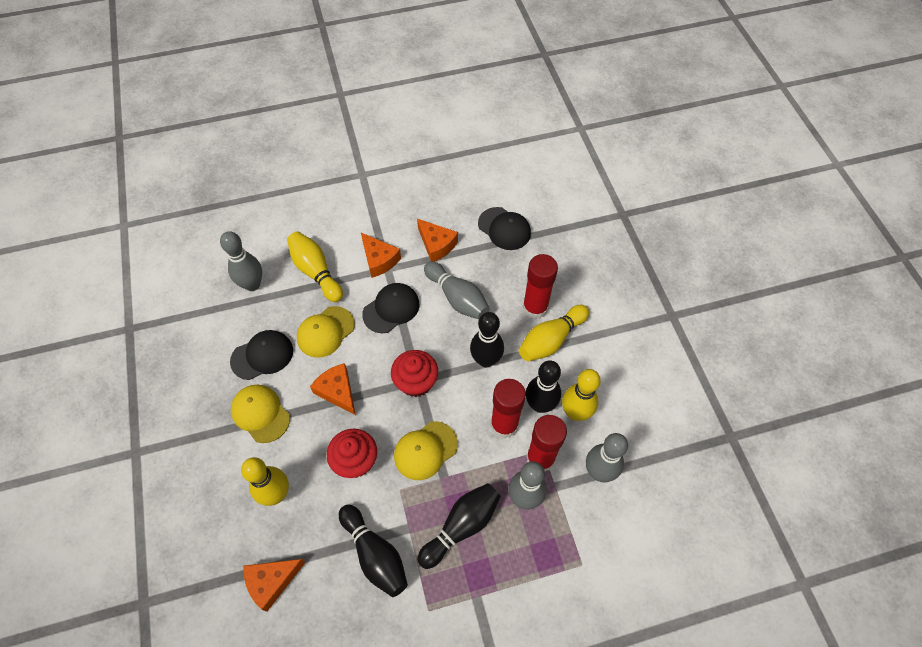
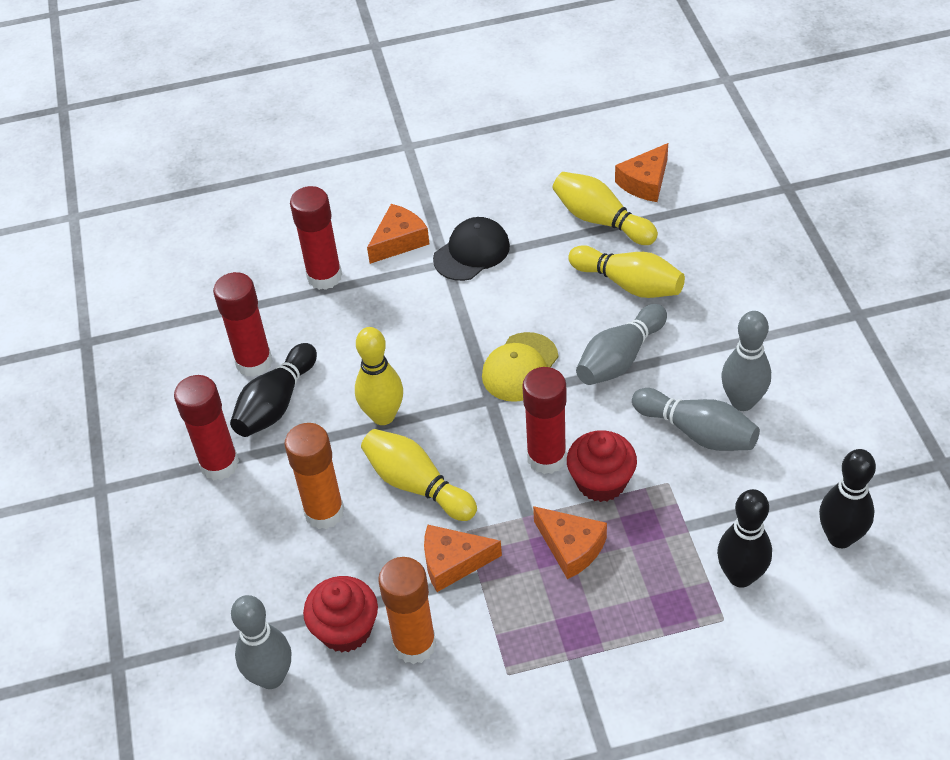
black bowling pin: 4 -> 3
black cap: 3 -> 1
orange glue stick: 0 -> 2
red glue stick: 3 -> 4
yellow cap: 3 -> 1

